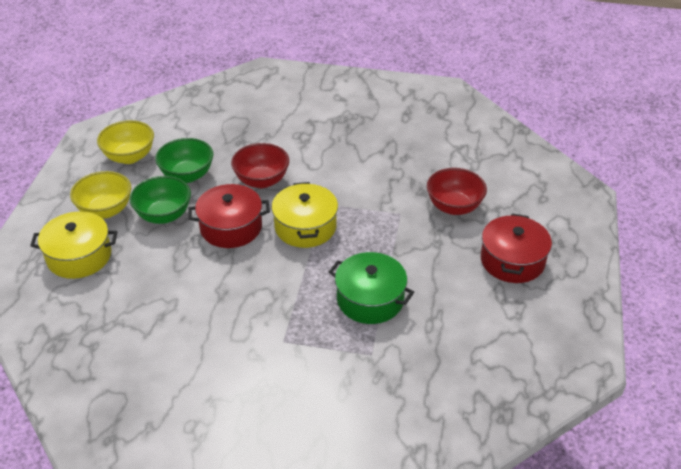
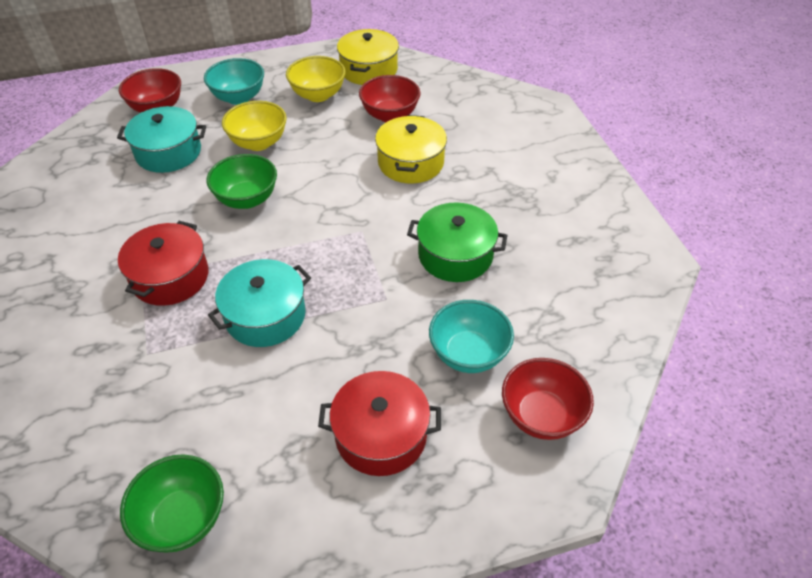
red bowl: 2 -> 3
turquoise bowl: 0 -> 2
turquoise pot: 0 -> 2

